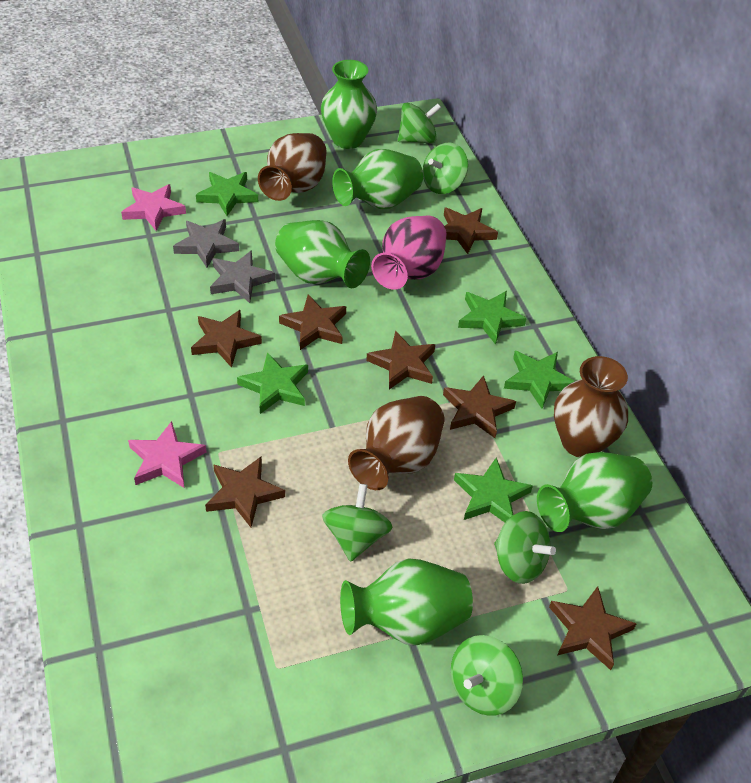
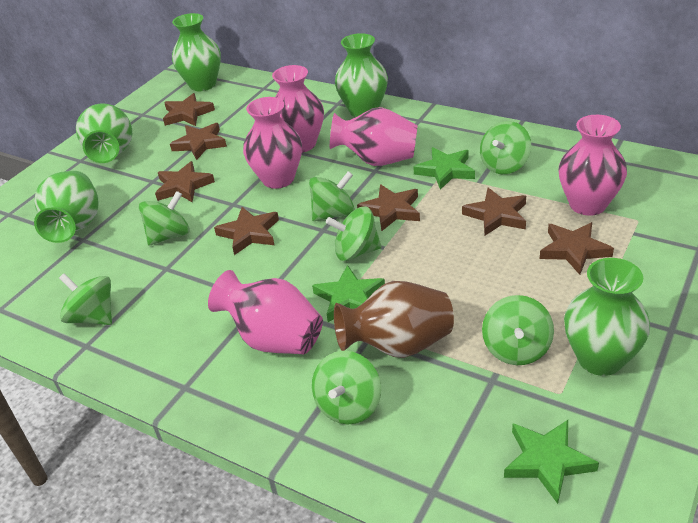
brown vase: 3 -> 1
green spinning top: 5 -> 7
green star: 5 -> 3
grey star: 2 -> 0
pink star: 2 -> 0
pink vase: 1 -> 5

